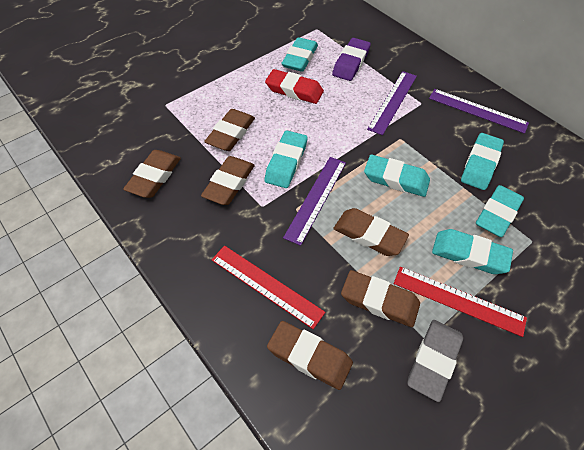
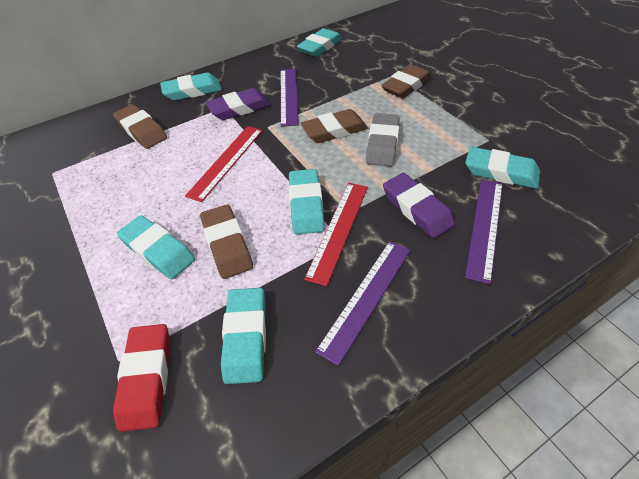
brown eraser: 6 -> 4
purple eraser: 1 -> 2

